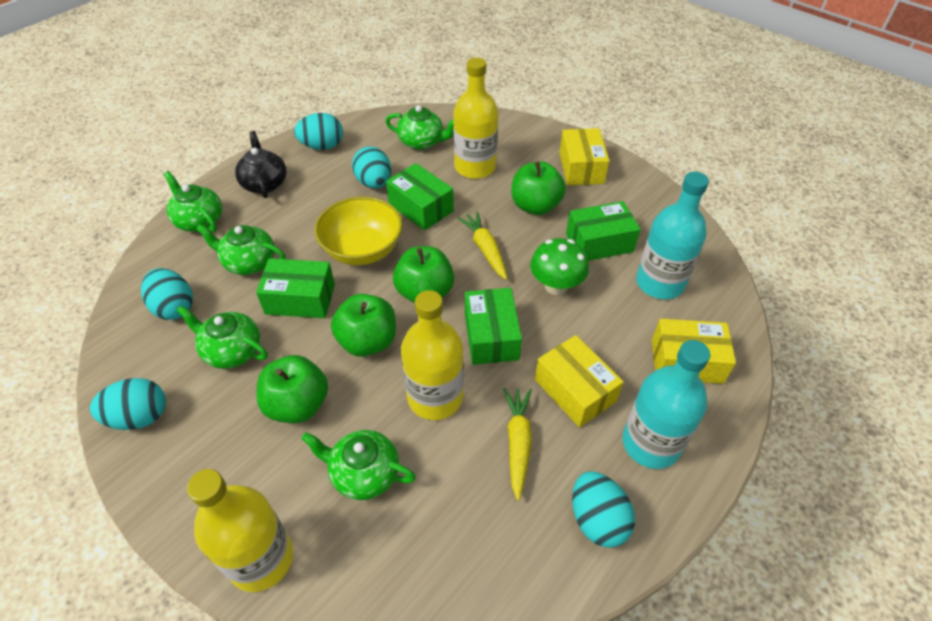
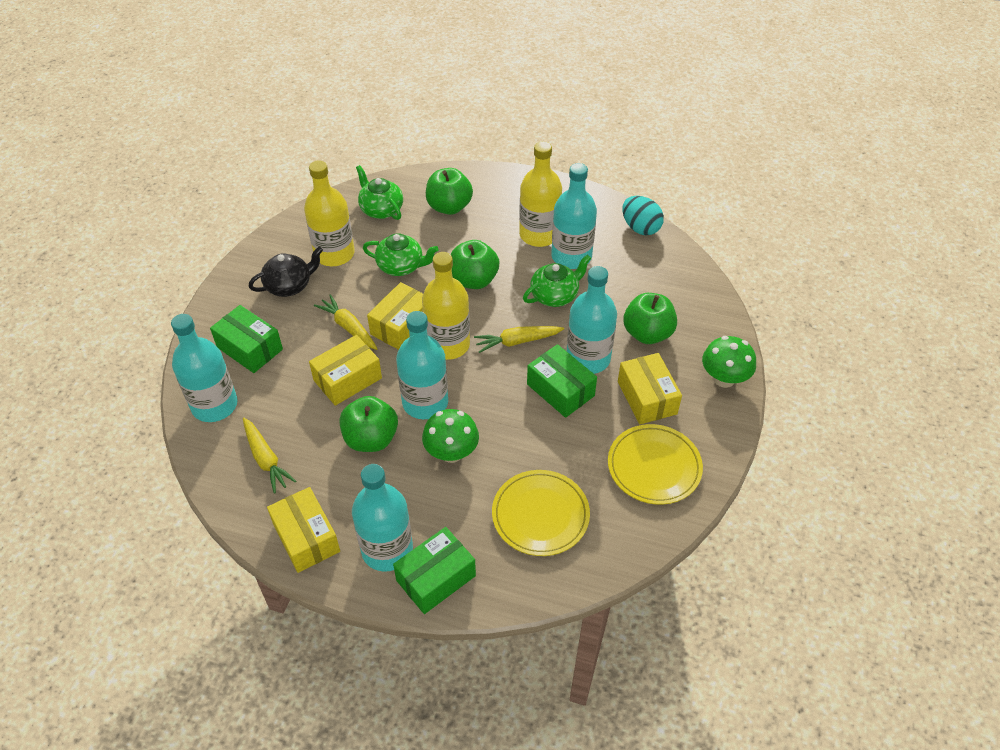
green box: 4 -> 3
green mushroom: 1 -> 2
green teapot: 5 -> 3
turquoise bottle: 2 -> 5
turquoise egg: 5 -> 1
yellow bowl: 1 -> 0
yellow box: 3 -> 4
yellow carrot: 2 -> 3
yellow plate: 0 -> 2

